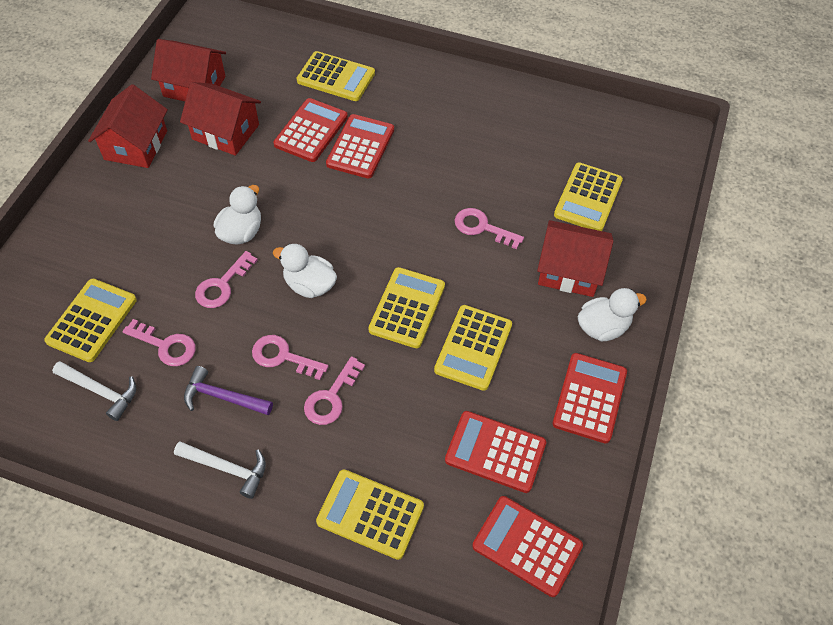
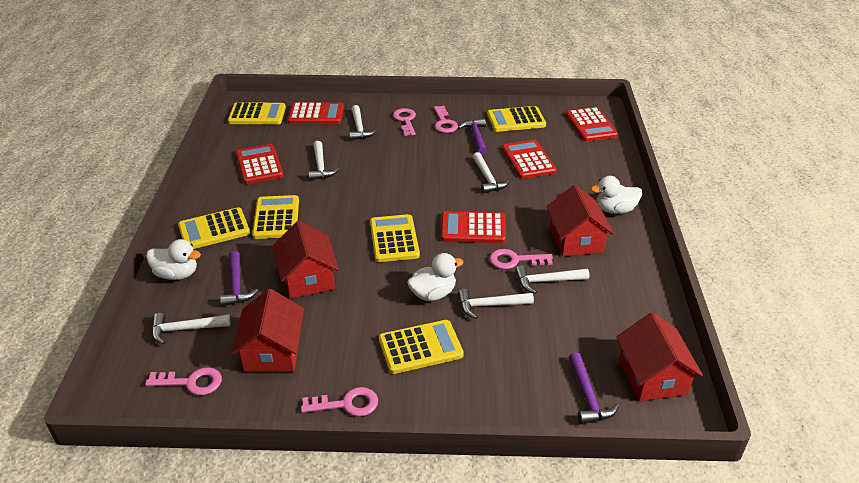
purple hammer: 1 -> 3
white hammer: 2 -> 6

